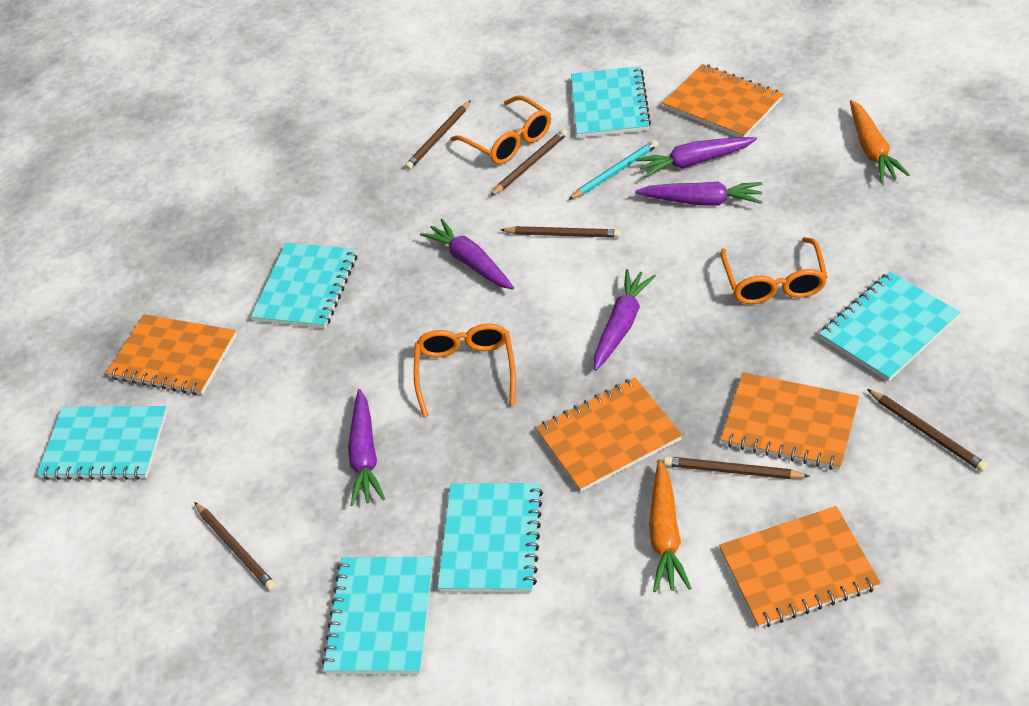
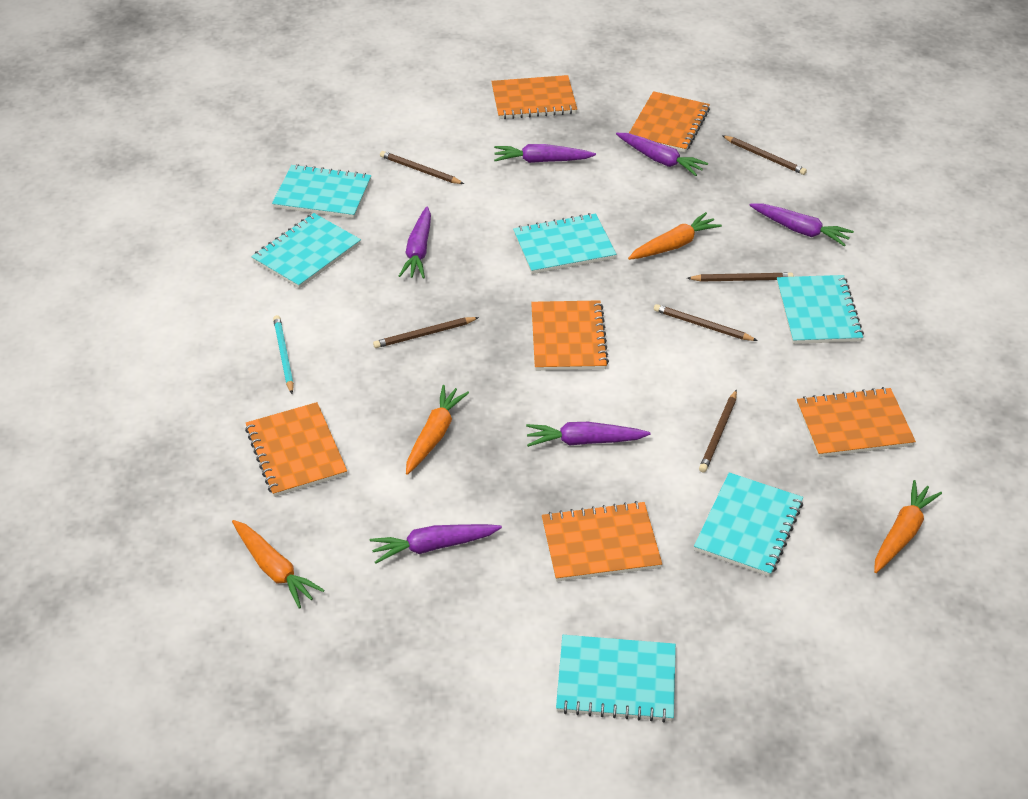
orange carrot: 2 -> 4
orange glasses: 3 -> 0
orange notebook: 5 -> 6
purple carrot: 5 -> 6

